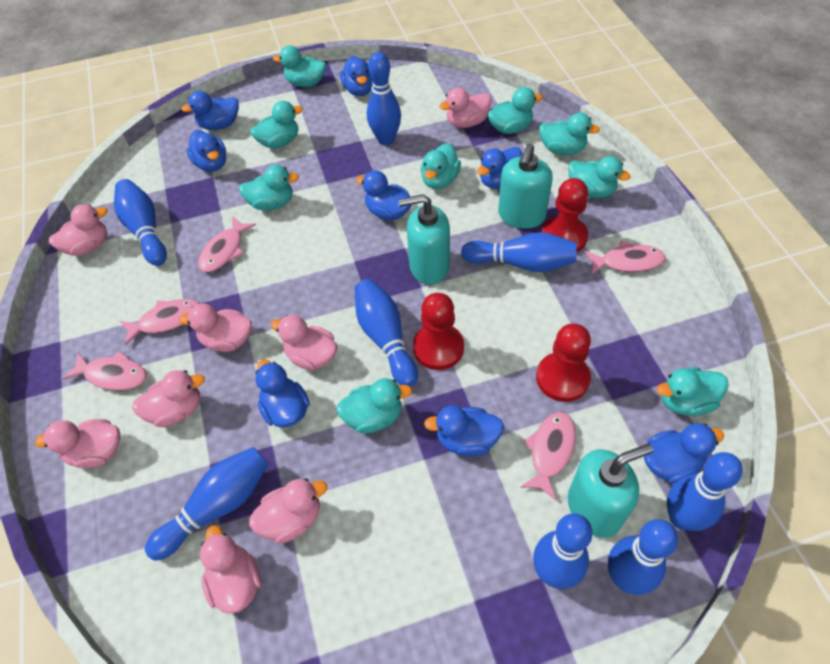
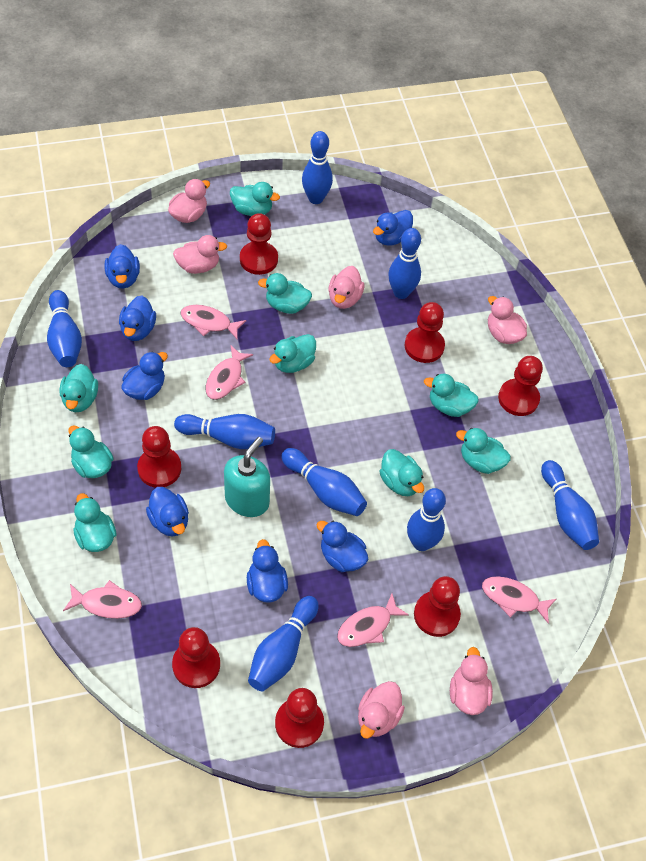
blue duck: 8 -> 7
pink duck: 8 -> 6
red pawn: 3 -> 7
turquoise soap dispenser: 3 -> 1

